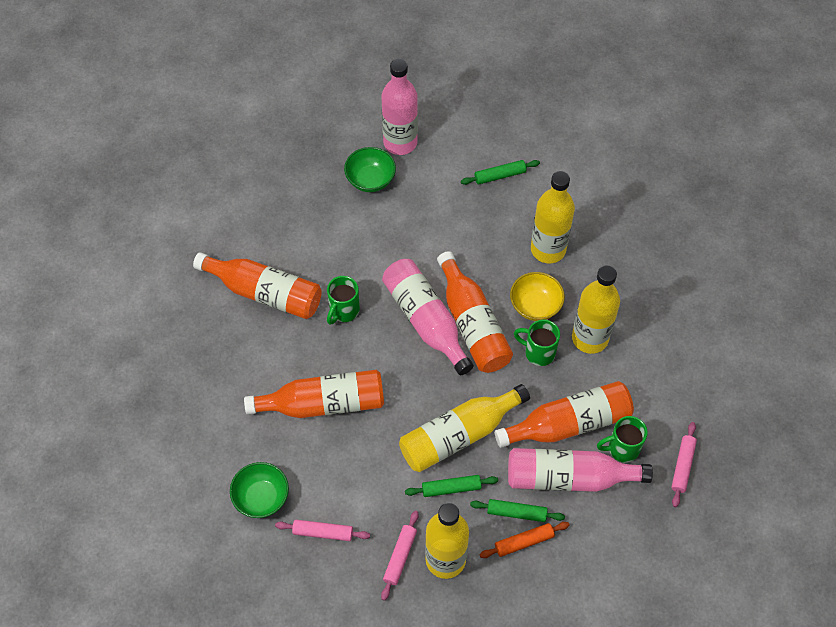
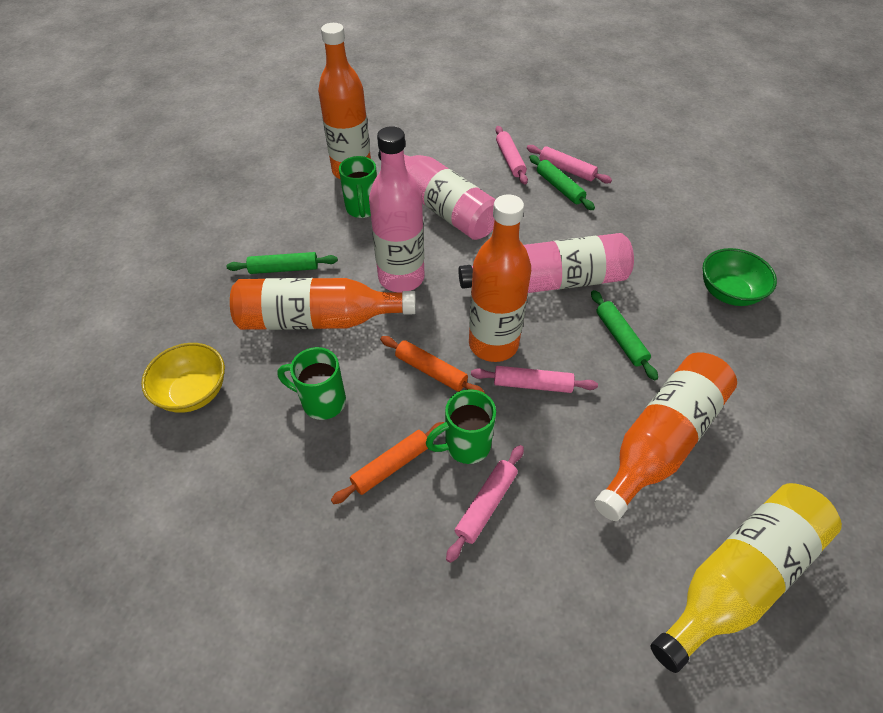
green bowl: 2 -> 1
orange rolling pin: 1 -> 2
pink rolling pin: 3 -> 4
yellow bottle: 4 -> 1

